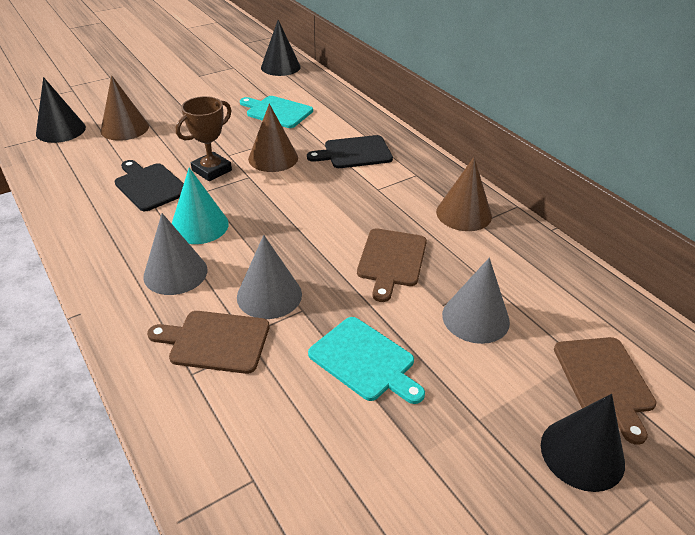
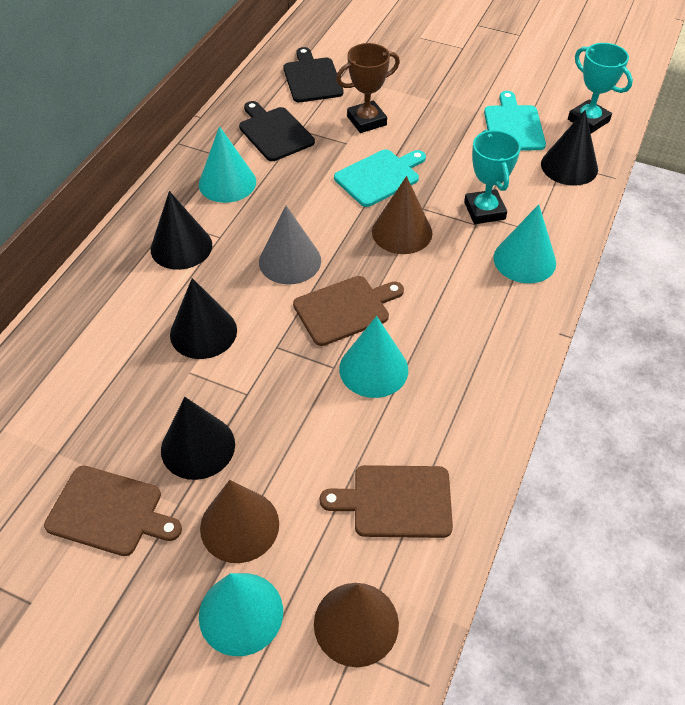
black cone: 3 -> 4
grey cone: 3 -> 1
turquoise cone: 1 -> 4
turquoise trophy: 0 -> 2

